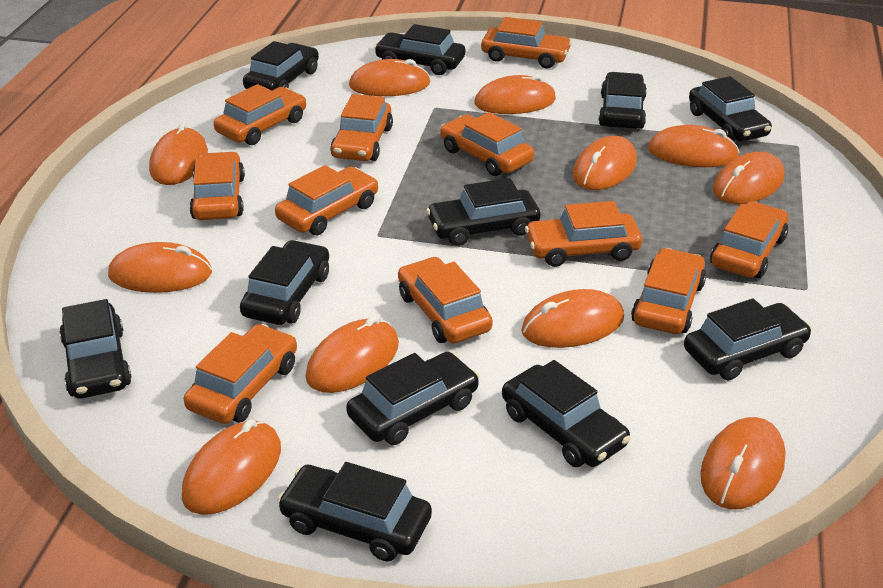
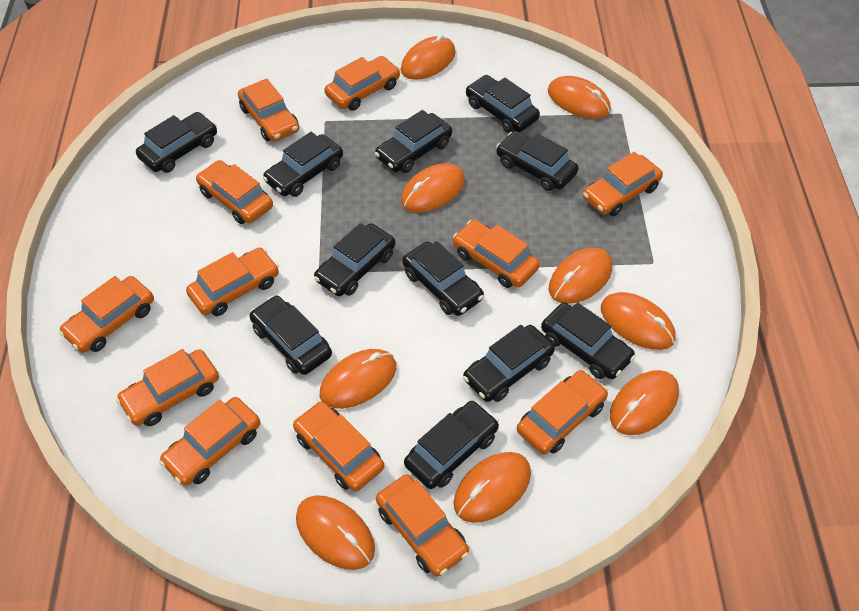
orange car: 11 -> 12
orange mouse: 11 -> 9

